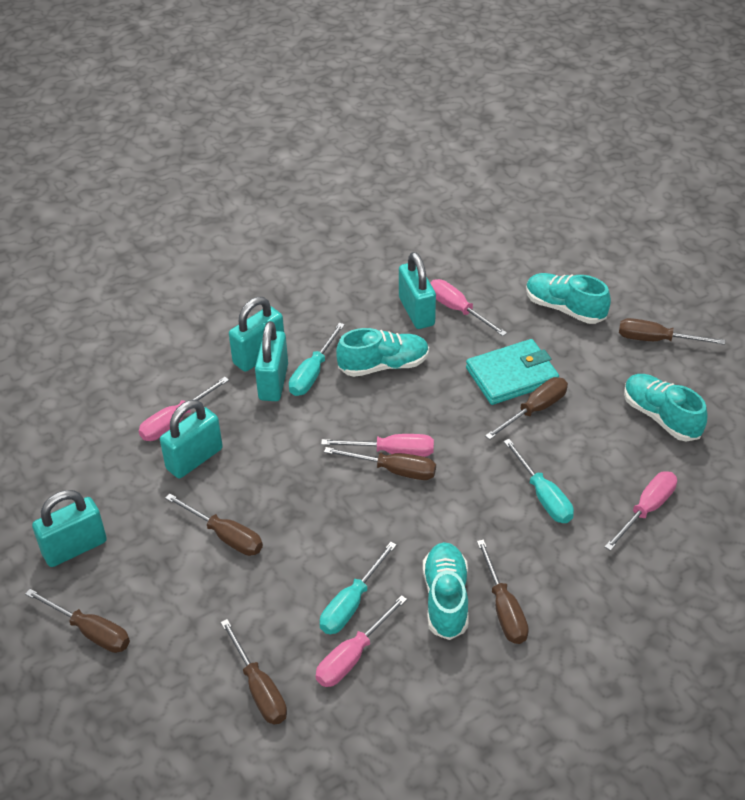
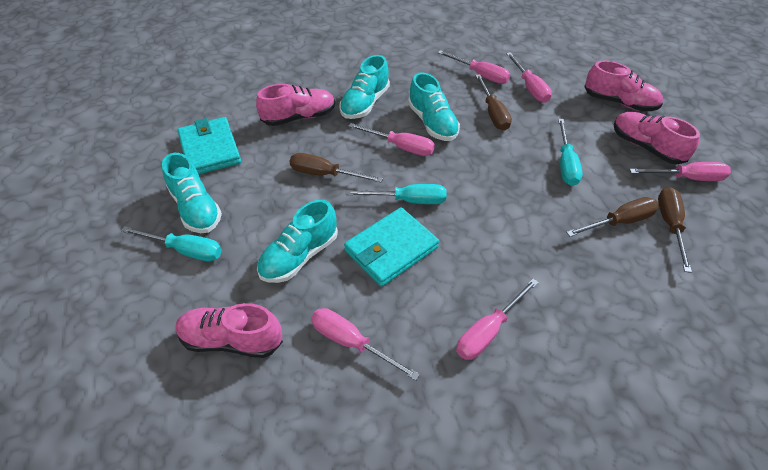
brown screwdriver: 7 -> 4
pink screwdriver: 5 -> 6
pink shoe: 0 -> 4
turquoise padlock: 5 -> 0
turquoise wallet: 1 -> 2

